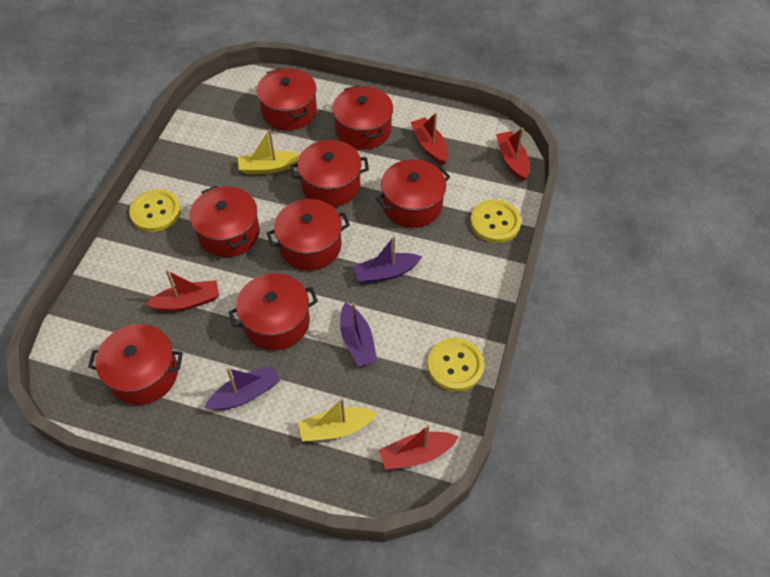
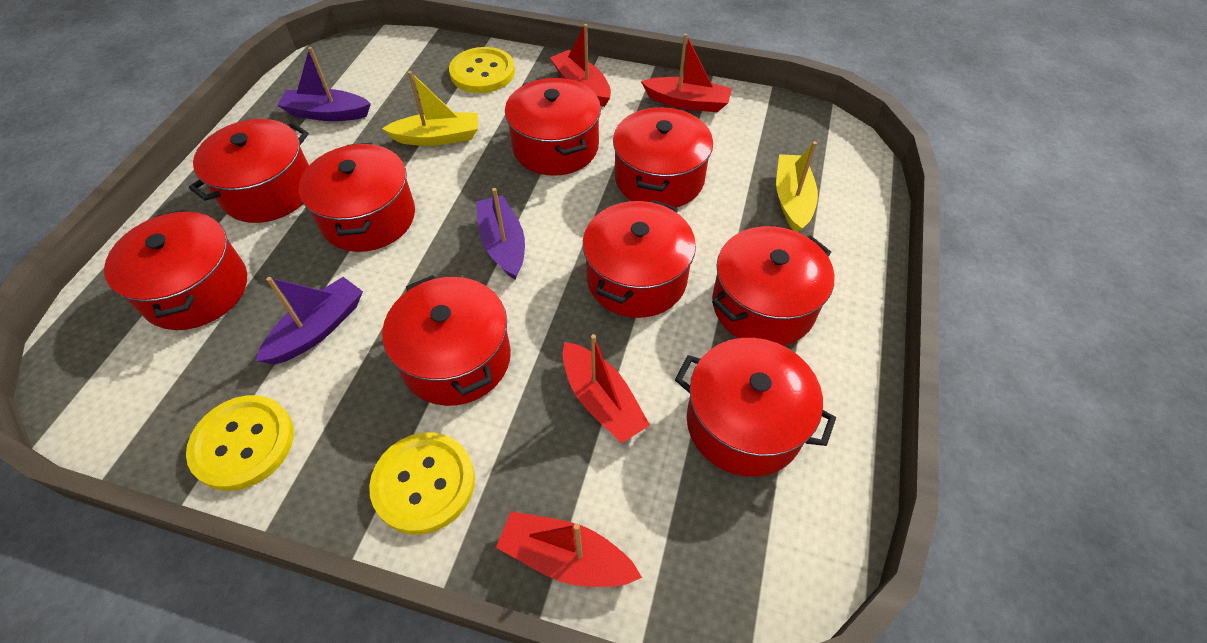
red pot: 8 -> 9

